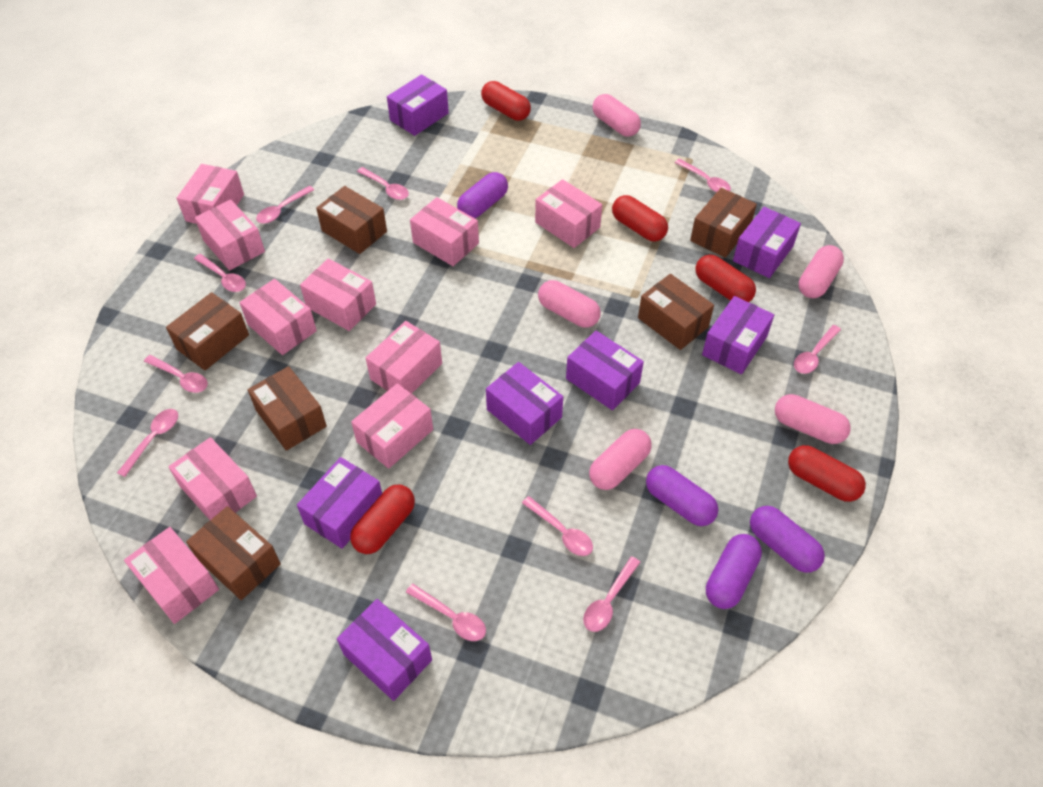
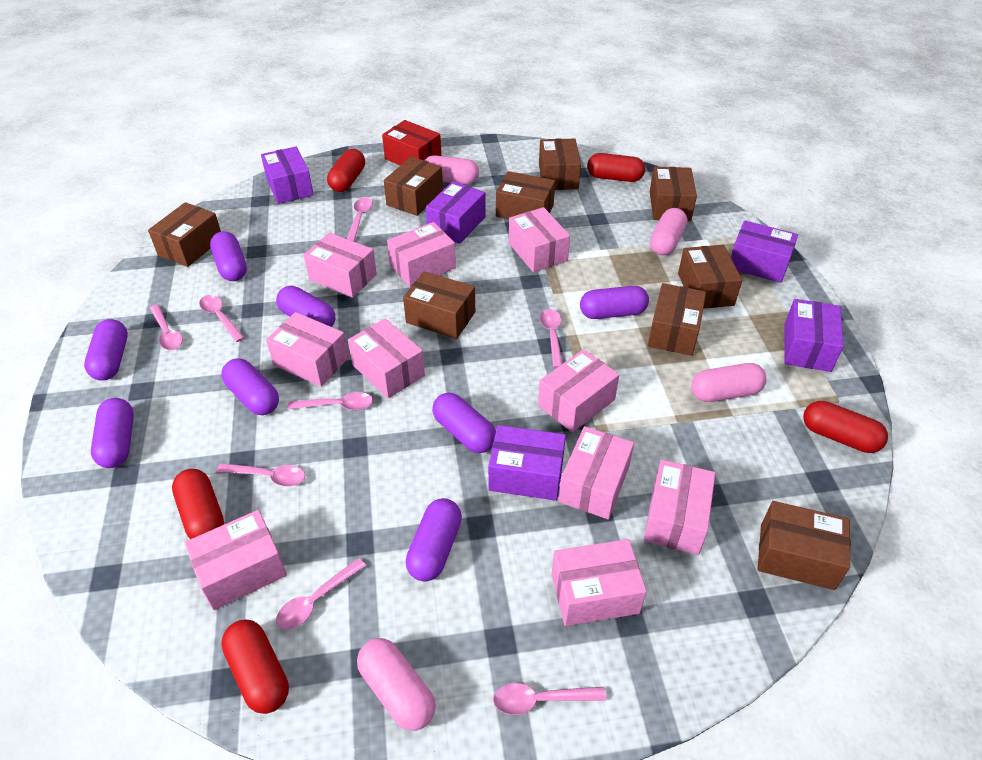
brown box: 6 -> 9
pink capsule: 5 -> 4
pink spoon: 10 -> 8
purple box: 7 -> 5
purple capsule: 4 -> 8
red box: 0 -> 1

